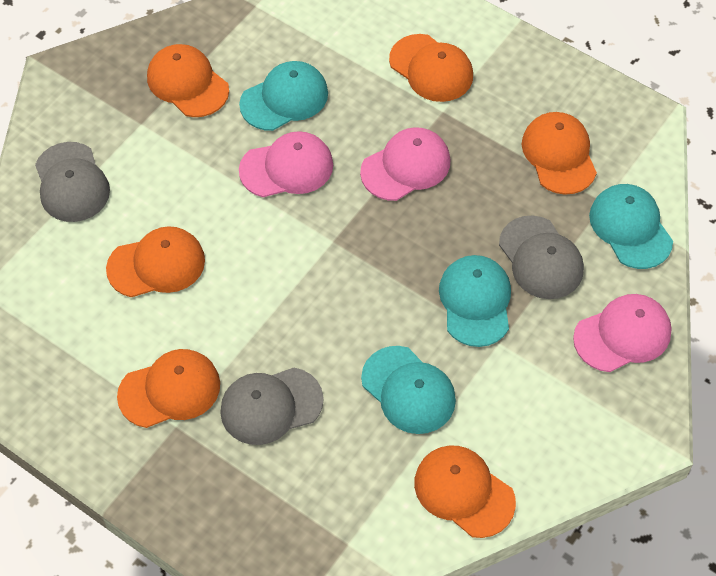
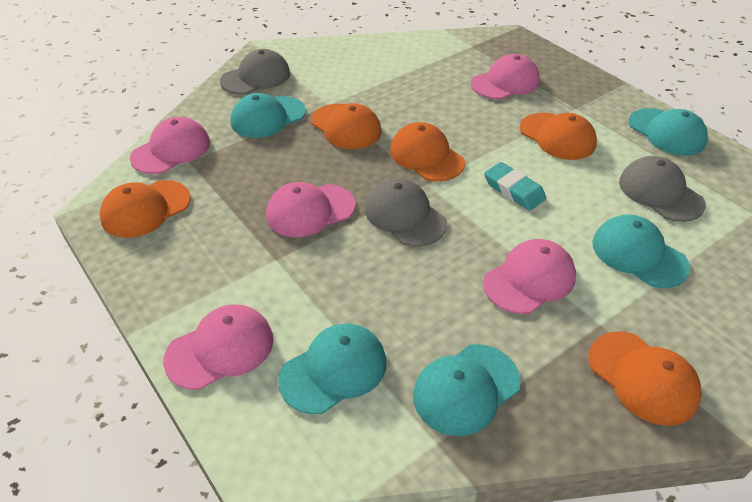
orange cap: 6 -> 5
pink cap: 3 -> 5
turquoise cap: 4 -> 5
turquoise eraser: 0 -> 1

